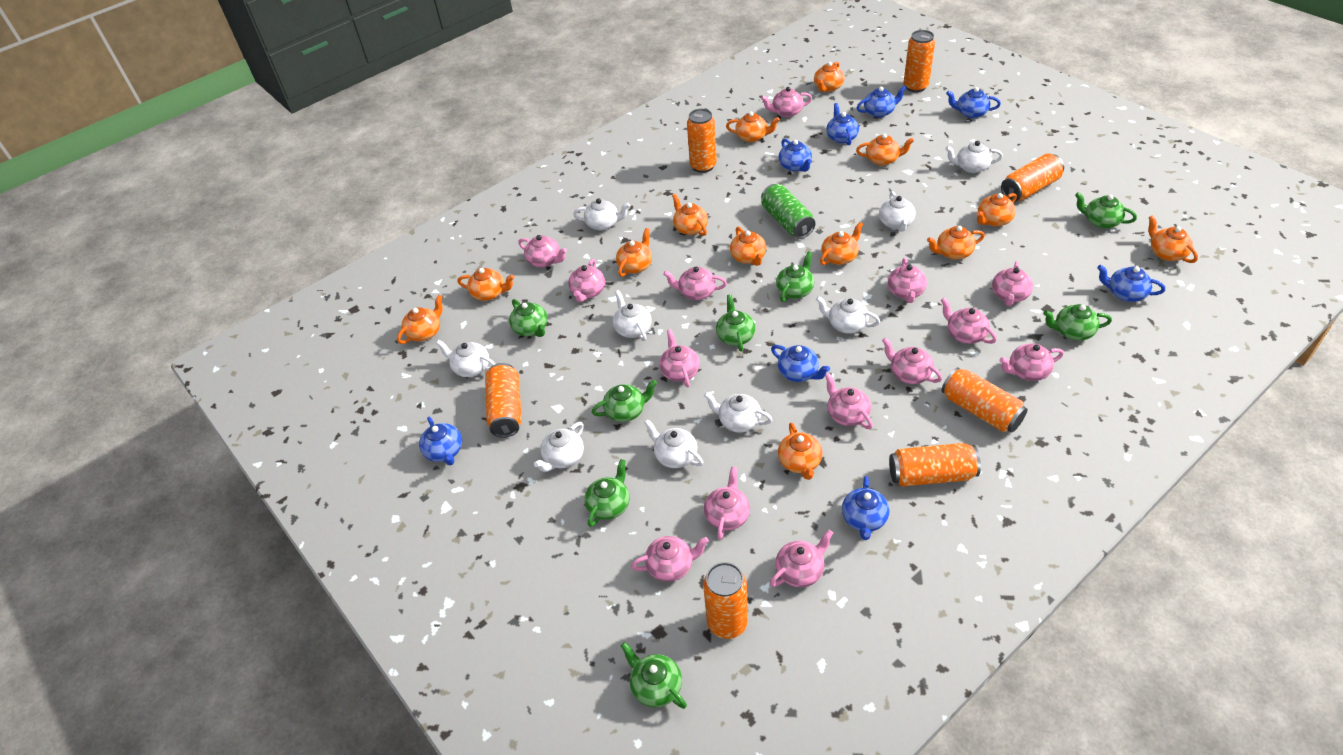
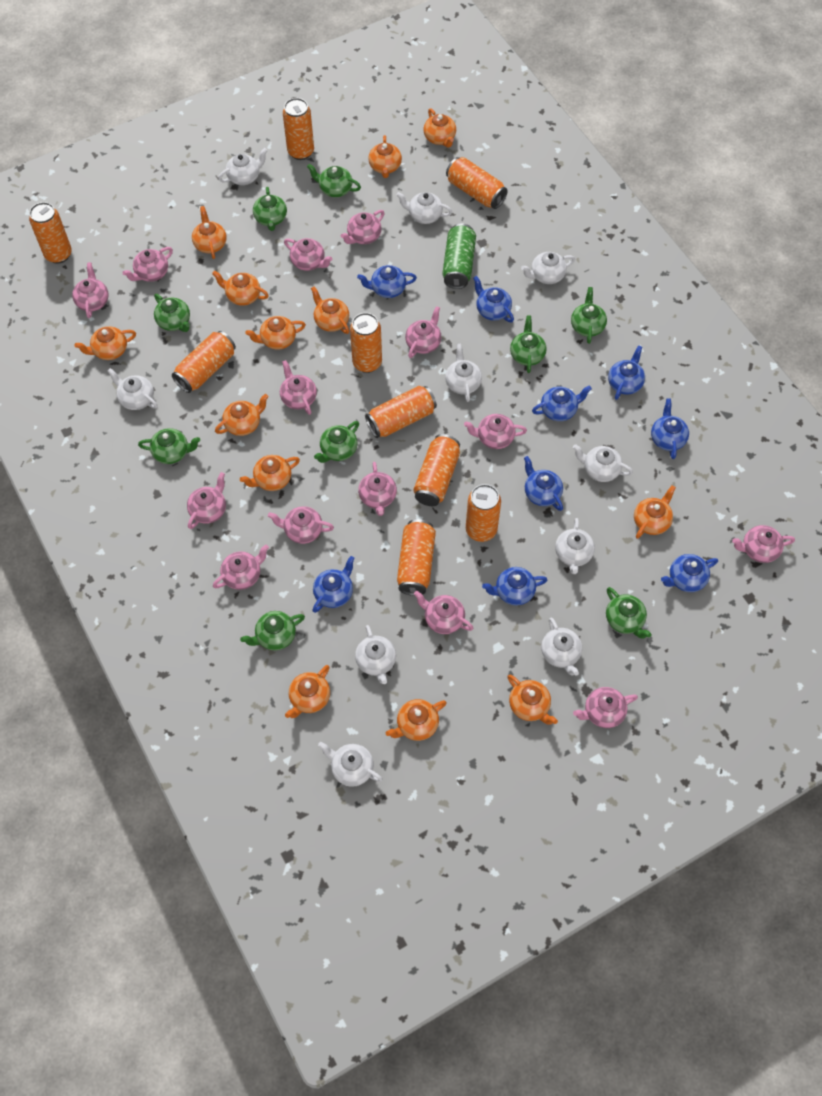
blue teapot: 8 -> 9
green teapot: 8 -> 9
orange can: 7 -> 9
white teapot: 9 -> 10

